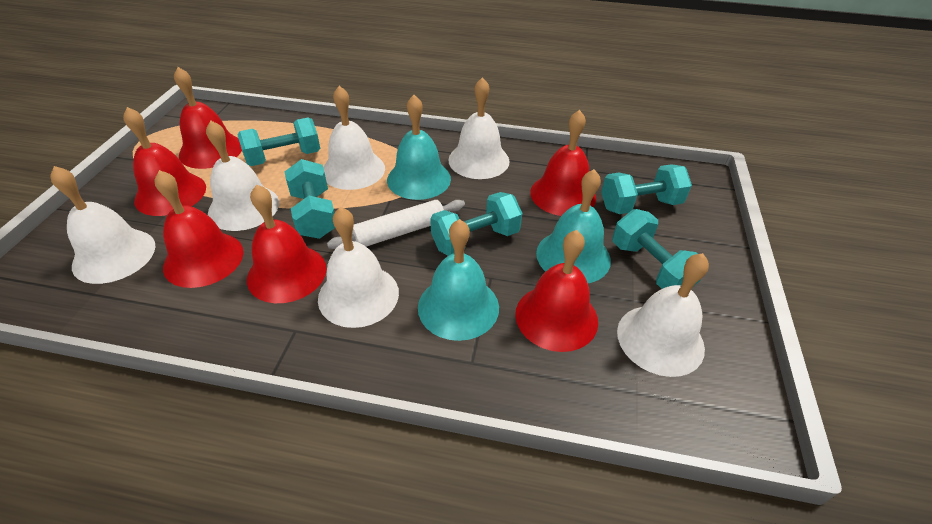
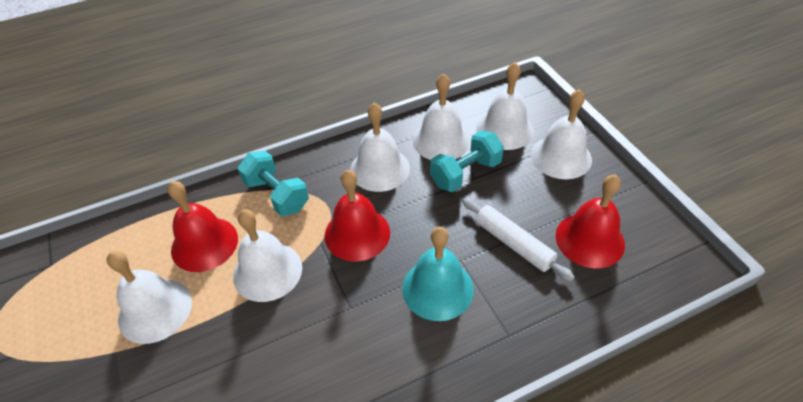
red bell: 6 -> 3
turquoise bell: 3 -> 1
turquoise dumbbell: 5 -> 2

